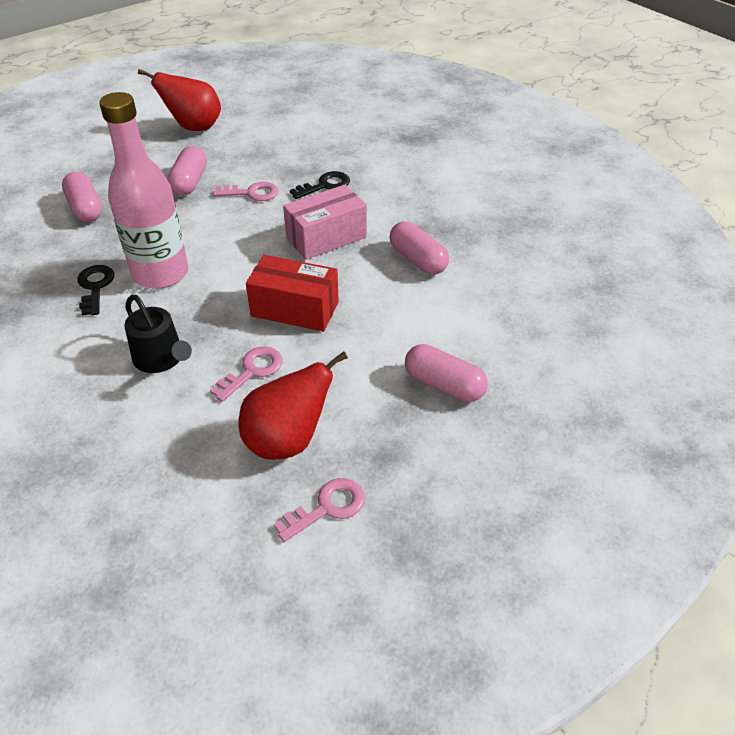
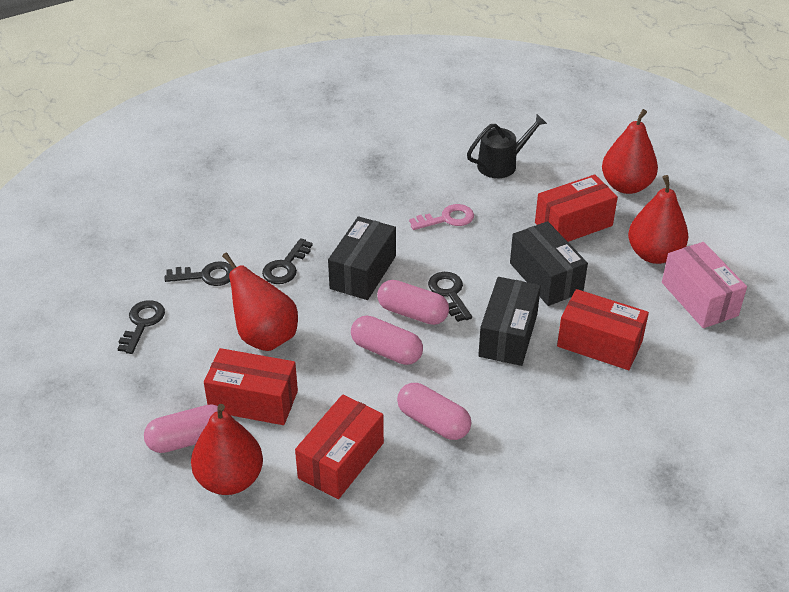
black box: 0 -> 3
black key: 2 -> 4
pink bottle: 1 -> 0
pink key: 3 -> 1
red box: 1 -> 4
red pear: 2 -> 4

